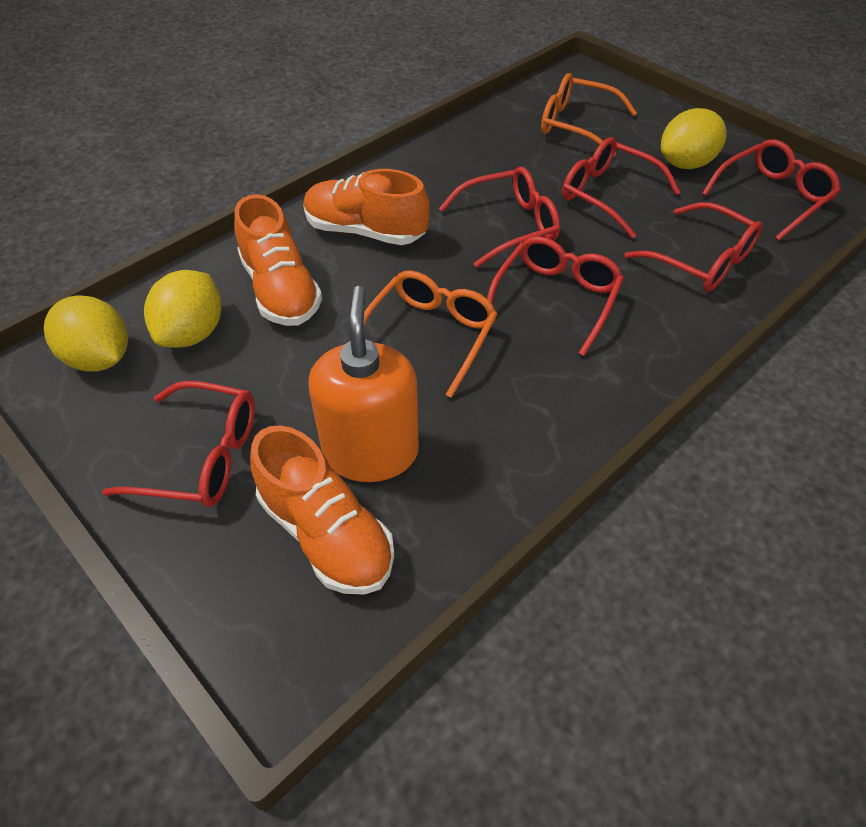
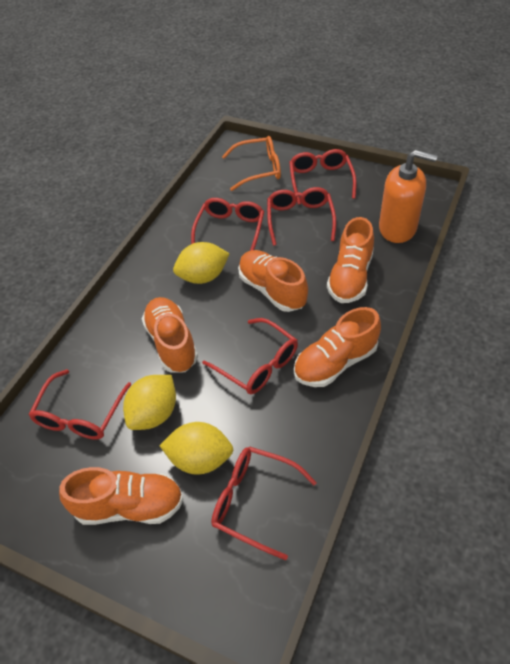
orange glasses: 2 -> 1
orange shoe: 3 -> 5

